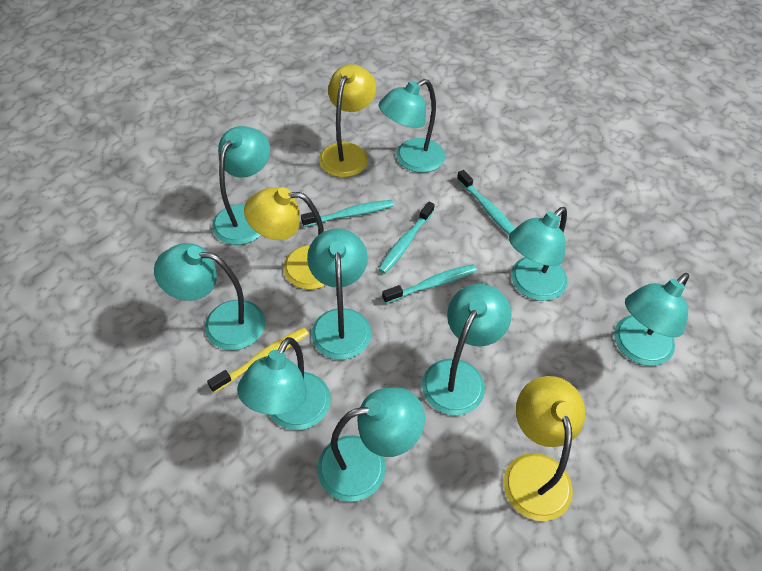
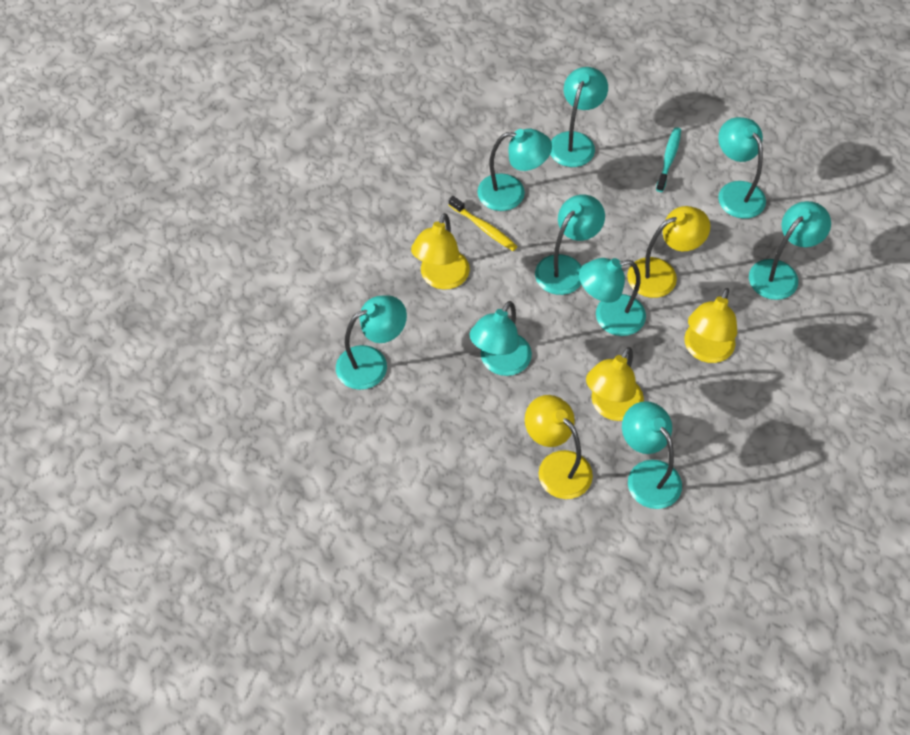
turquoise toothbrush: 4 -> 1
yellow lamp: 3 -> 5

